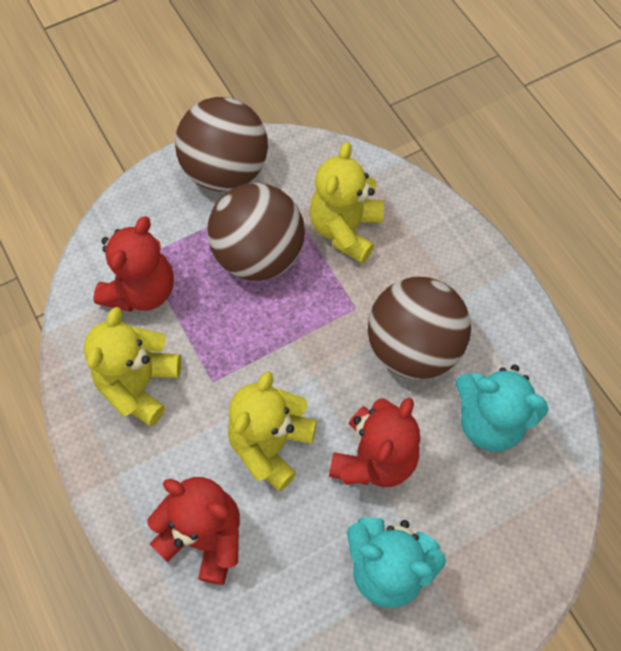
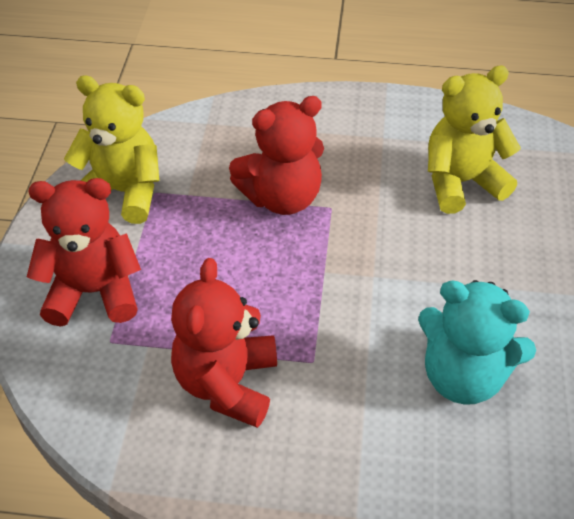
brown ball: 3 -> 0
turquoise teddy bear: 2 -> 1
yellow teddy bear: 3 -> 2

